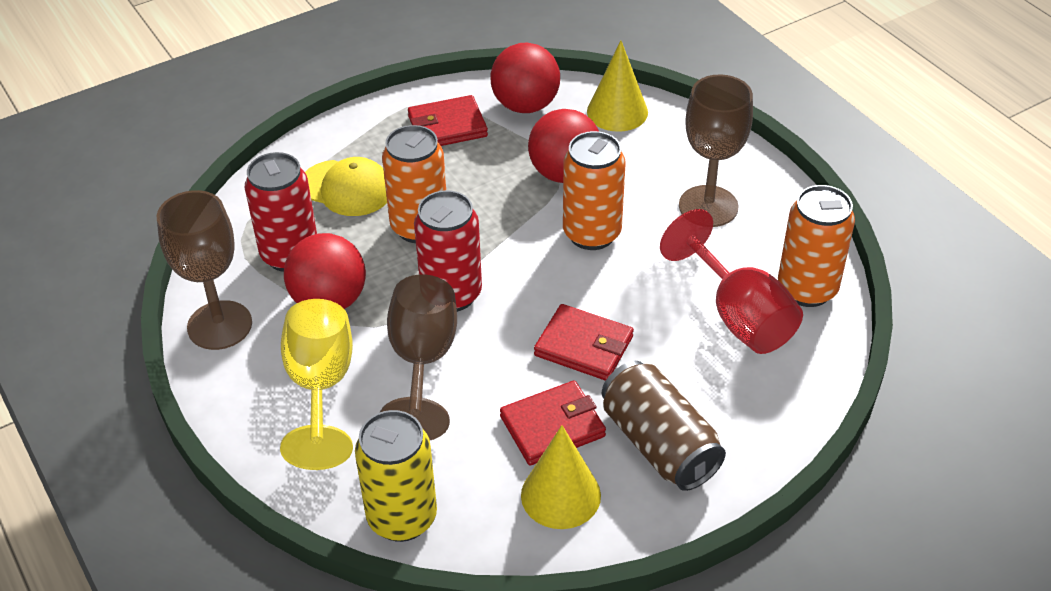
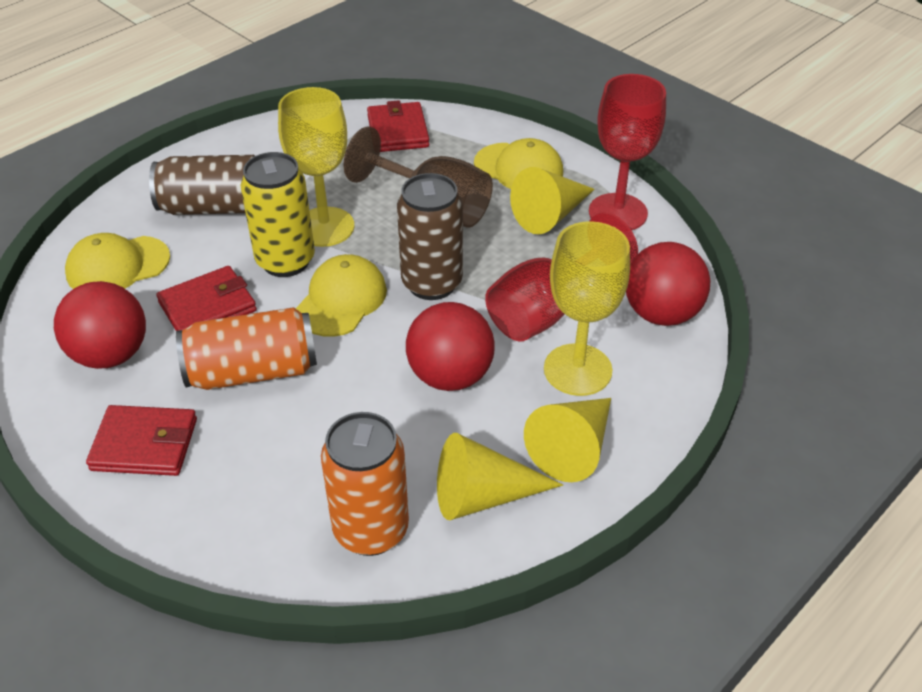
brown can: 1 -> 2
brown goblet: 3 -> 1
orange can: 3 -> 2
red can: 2 -> 0
red goblet: 1 -> 2
yellow cap: 1 -> 3
yellow cone: 2 -> 3
yellow goblet: 1 -> 2

